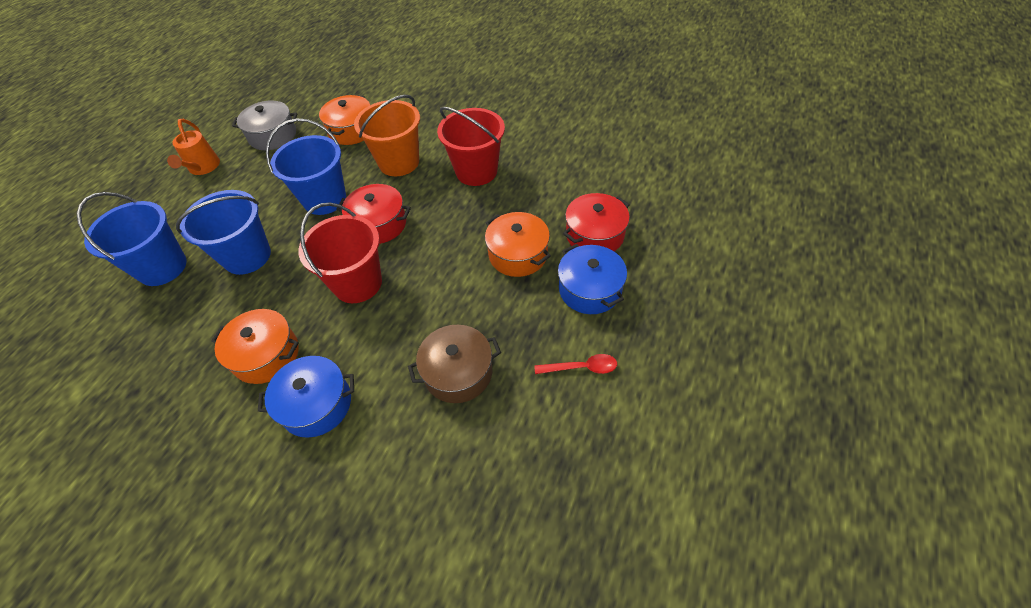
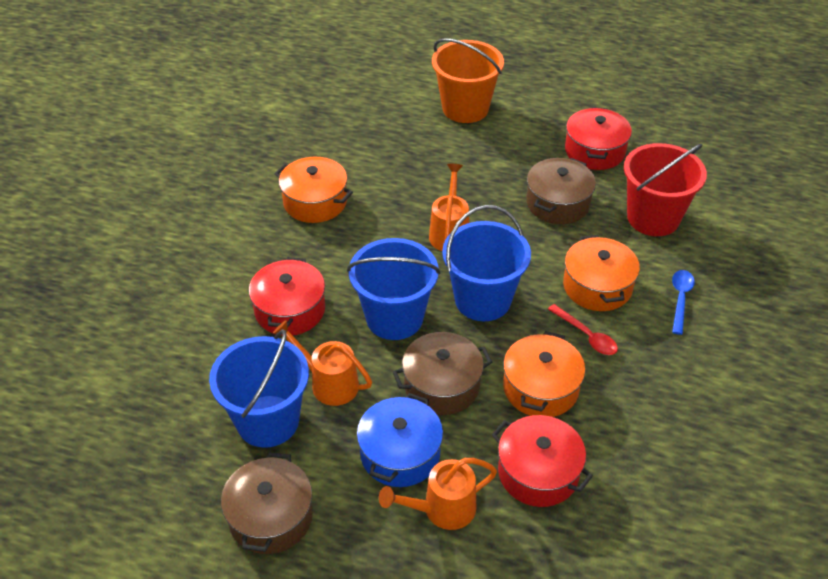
blue pot: 2 -> 1
blue spoon: 0 -> 1
brown pot: 1 -> 3
grey pot: 1 -> 0
orange watering can: 1 -> 3
red bucket: 2 -> 1
red pot: 2 -> 3

